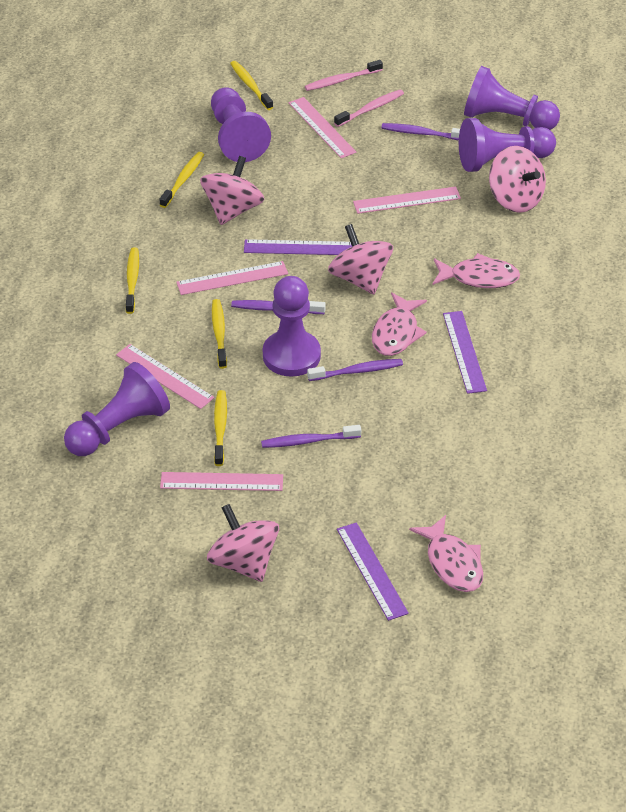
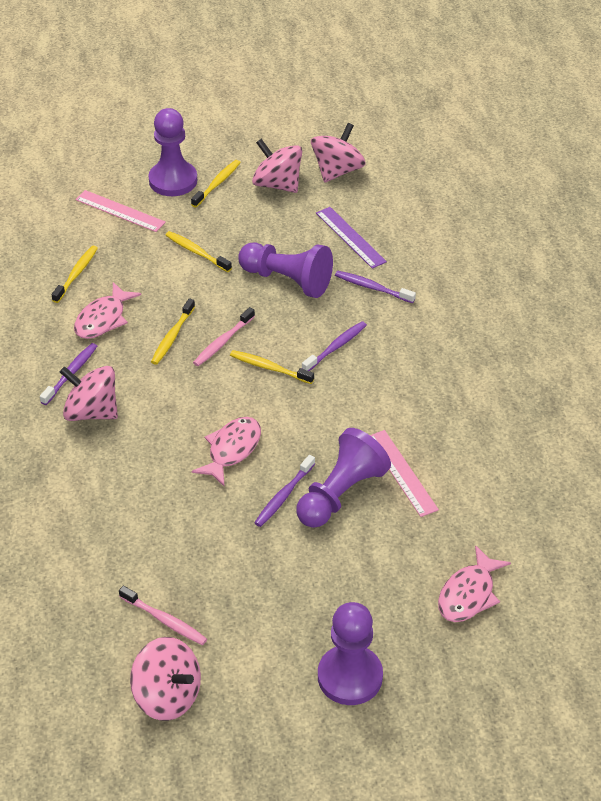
pink ruler: 5 -> 2
purple pawn: 5 -> 4
purple ruler: 3 -> 1

